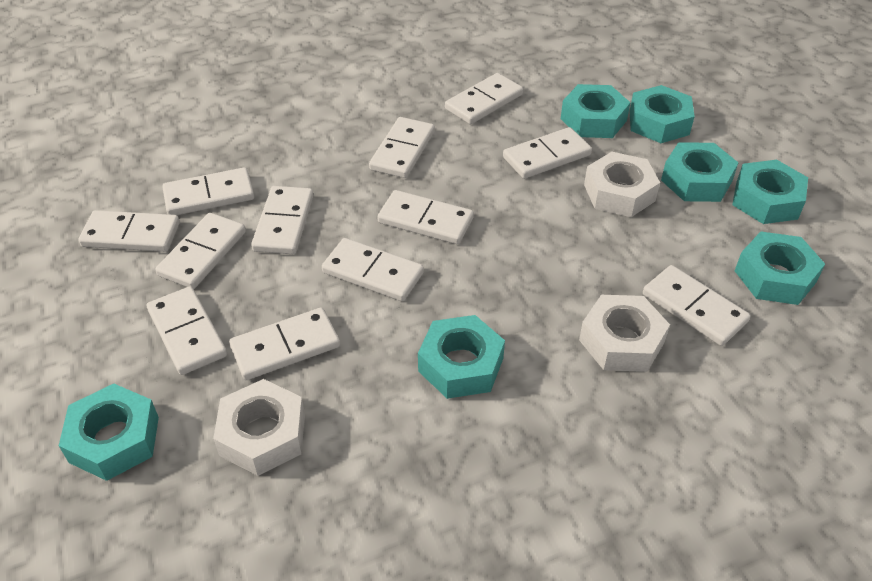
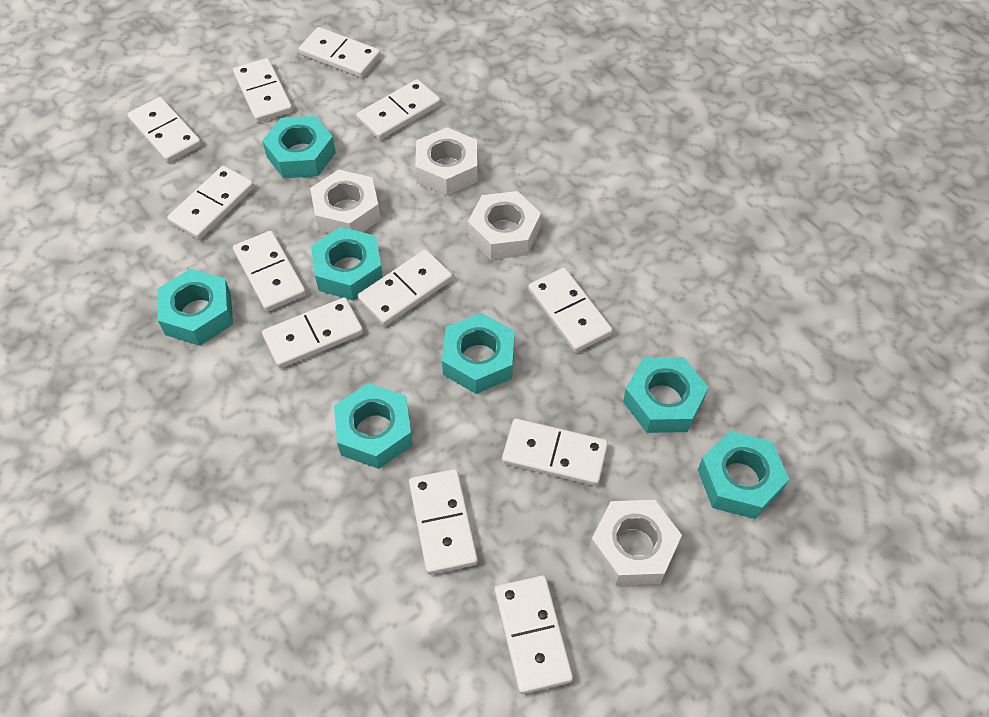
white nut: 3 -> 4

